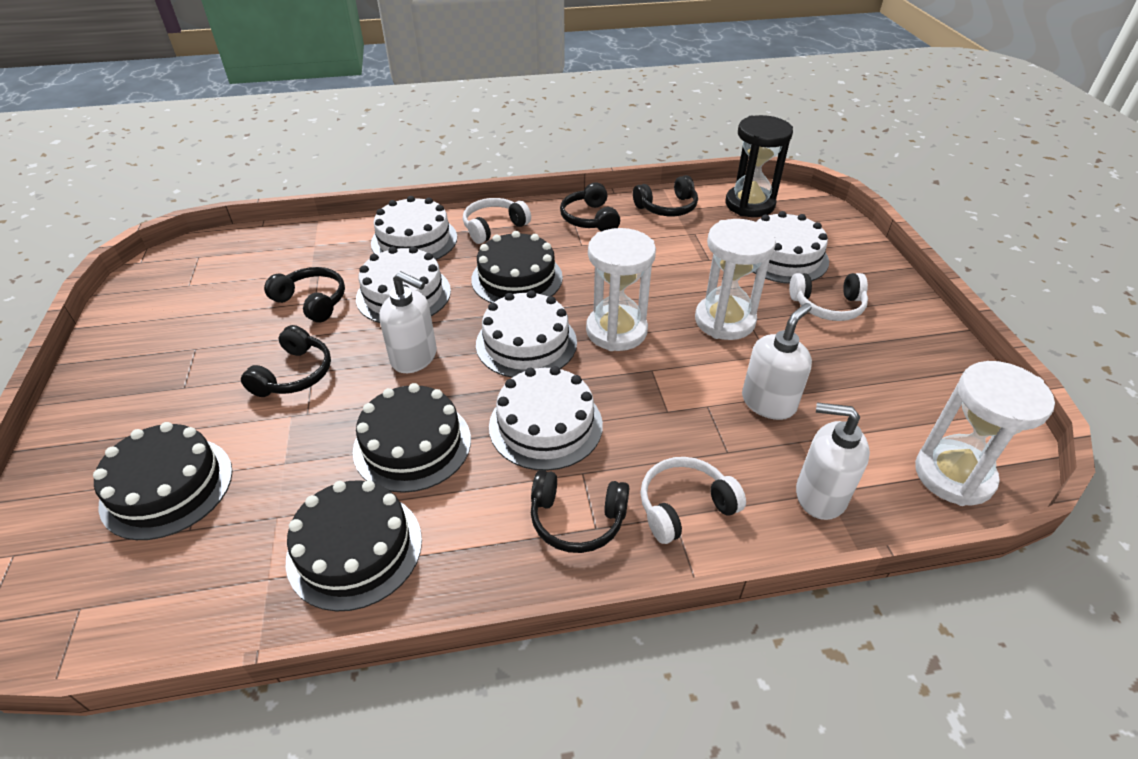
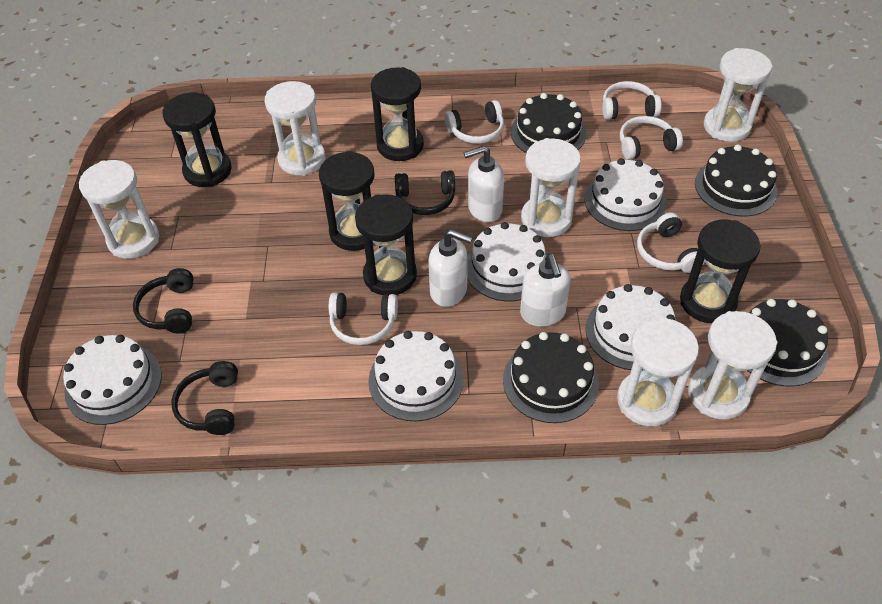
black headphones: 5 -> 3
black hourglass: 1 -> 5
white headphones: 3 -> 5
white hourglass: 3 -> 6

